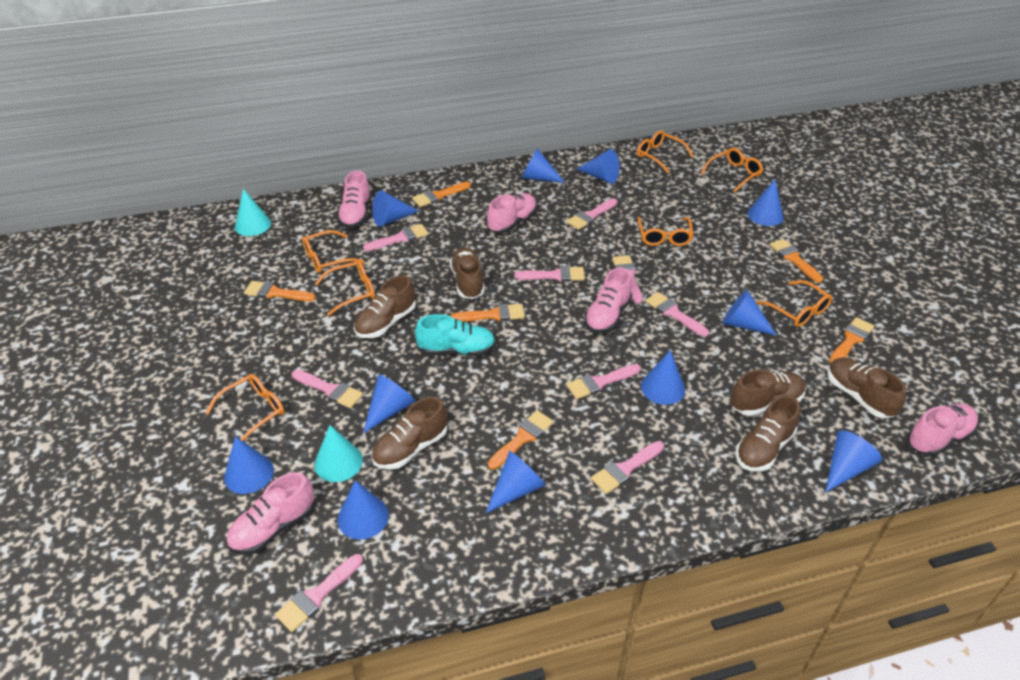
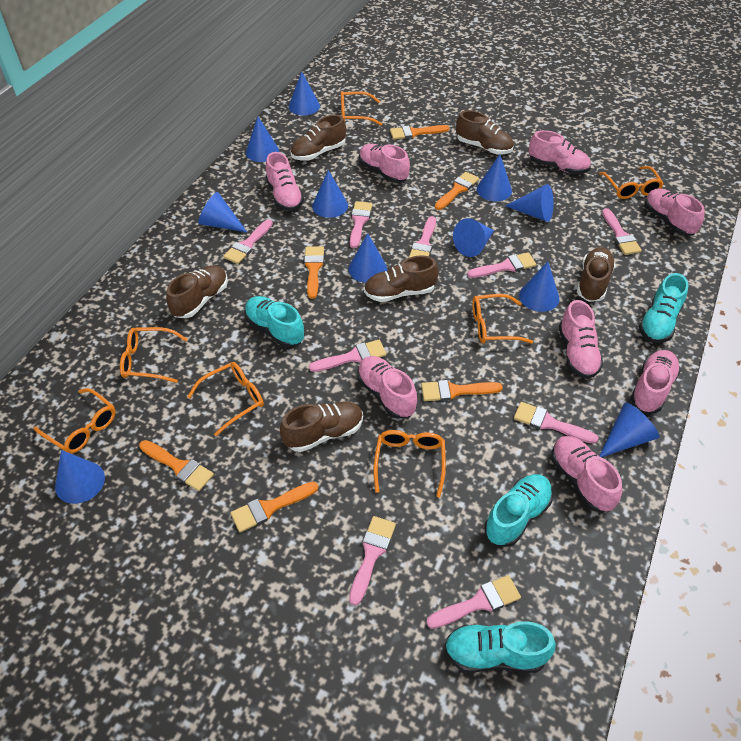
pink shoe: 5 -> 8
turquoise cone: 2 -> 0
turquoise shoe: 1 -> 4

